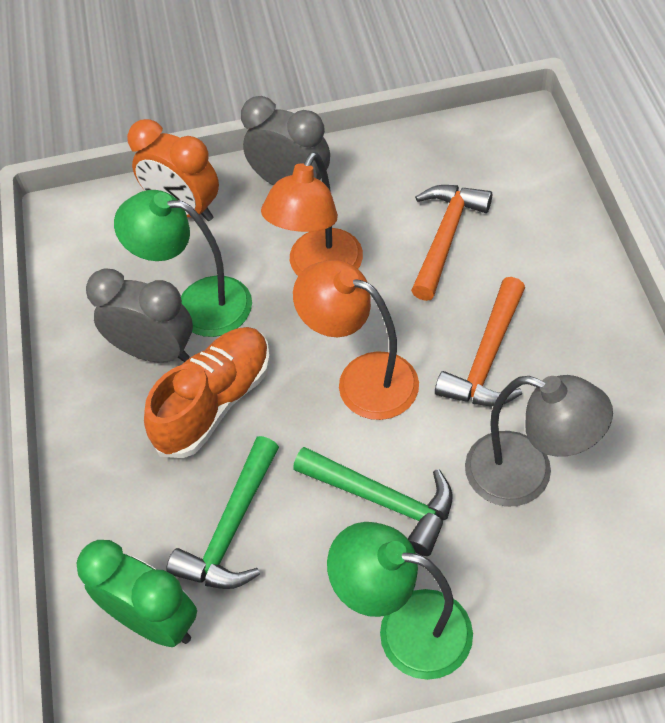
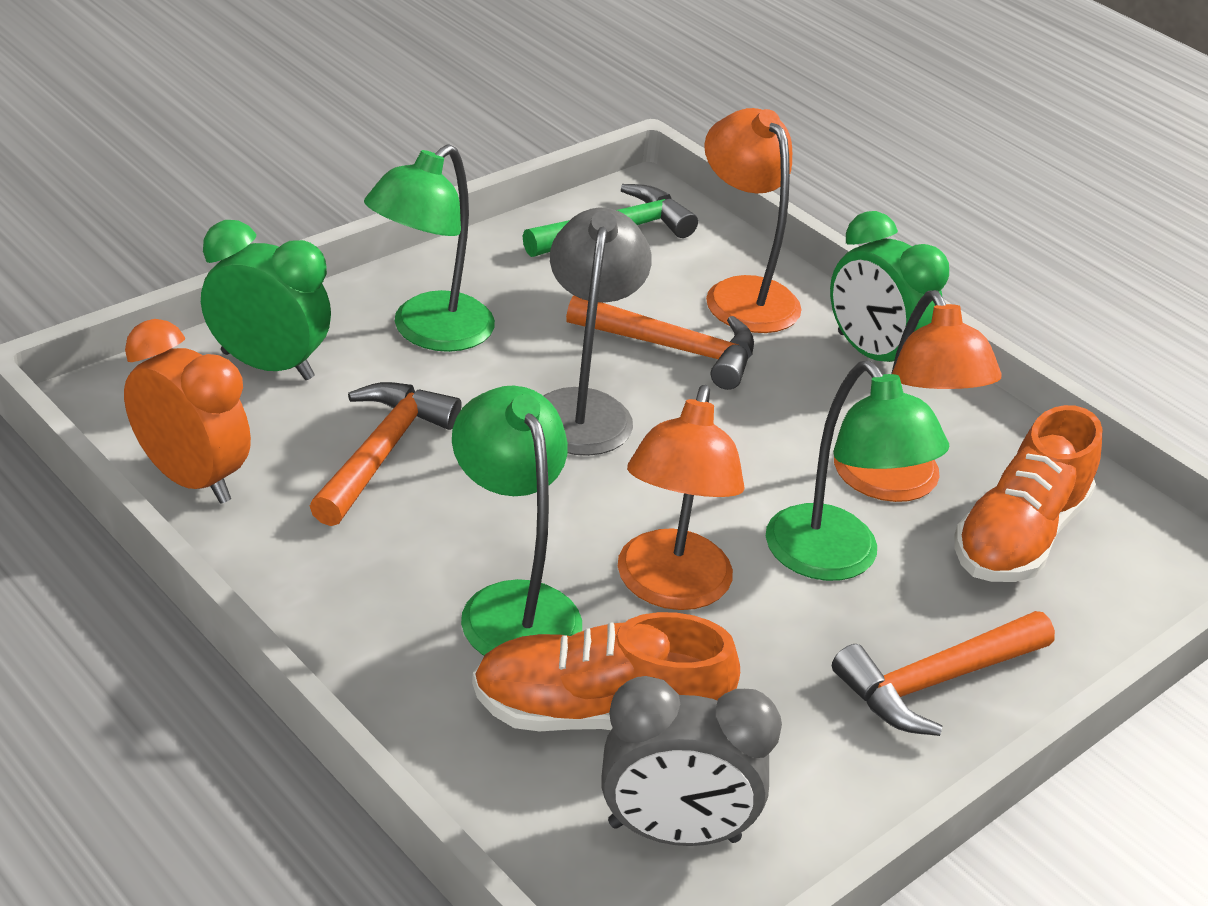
green clock: 1 -> 2
green hammer: 2 -> 1
green lamp: 2 -> 3
grey clock: 2 -> 1
orange hammer: 2 -> 3
orange lamp: 2 -> 3
orange shoe: 1 -> 2

